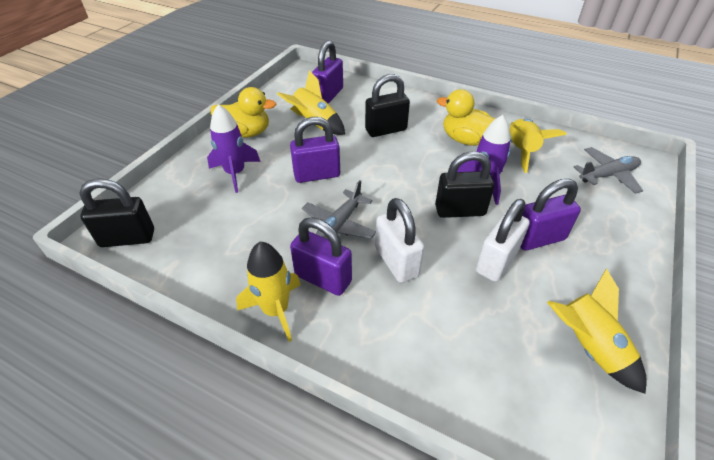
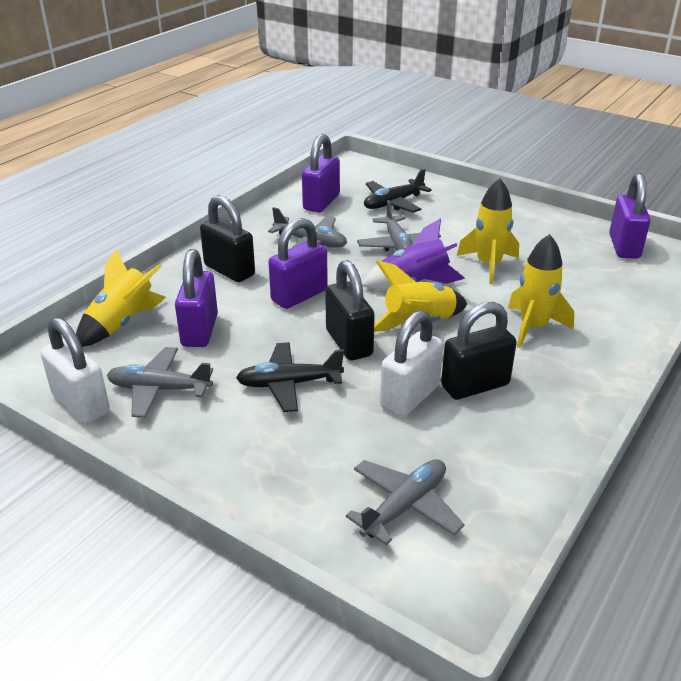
black plane: 0 -> 2
grey plane: 2 -> 4
purple rocket: 2 -> 1
yellow duck: 2 -> 0

